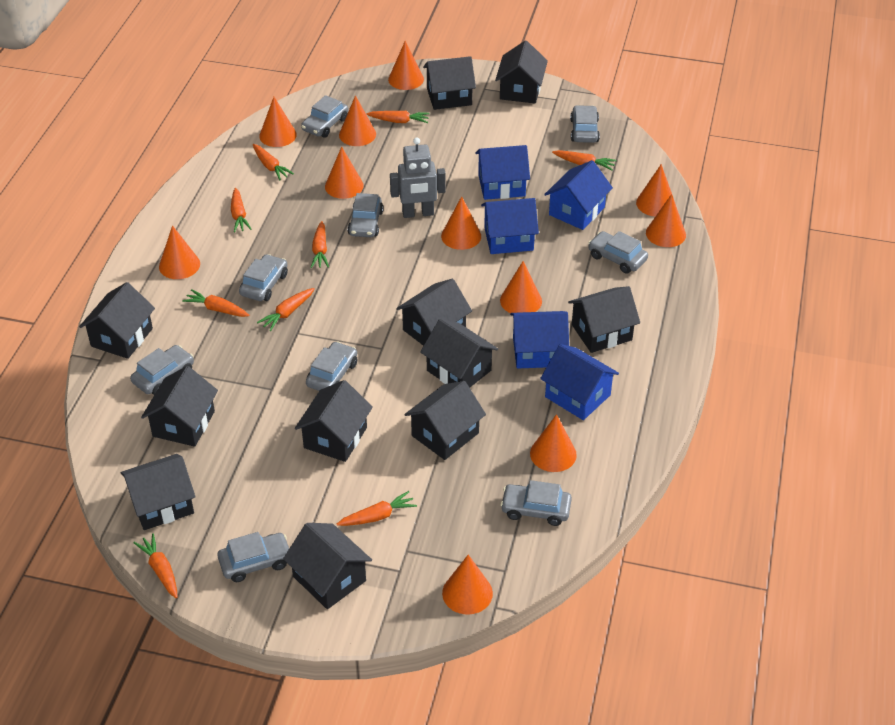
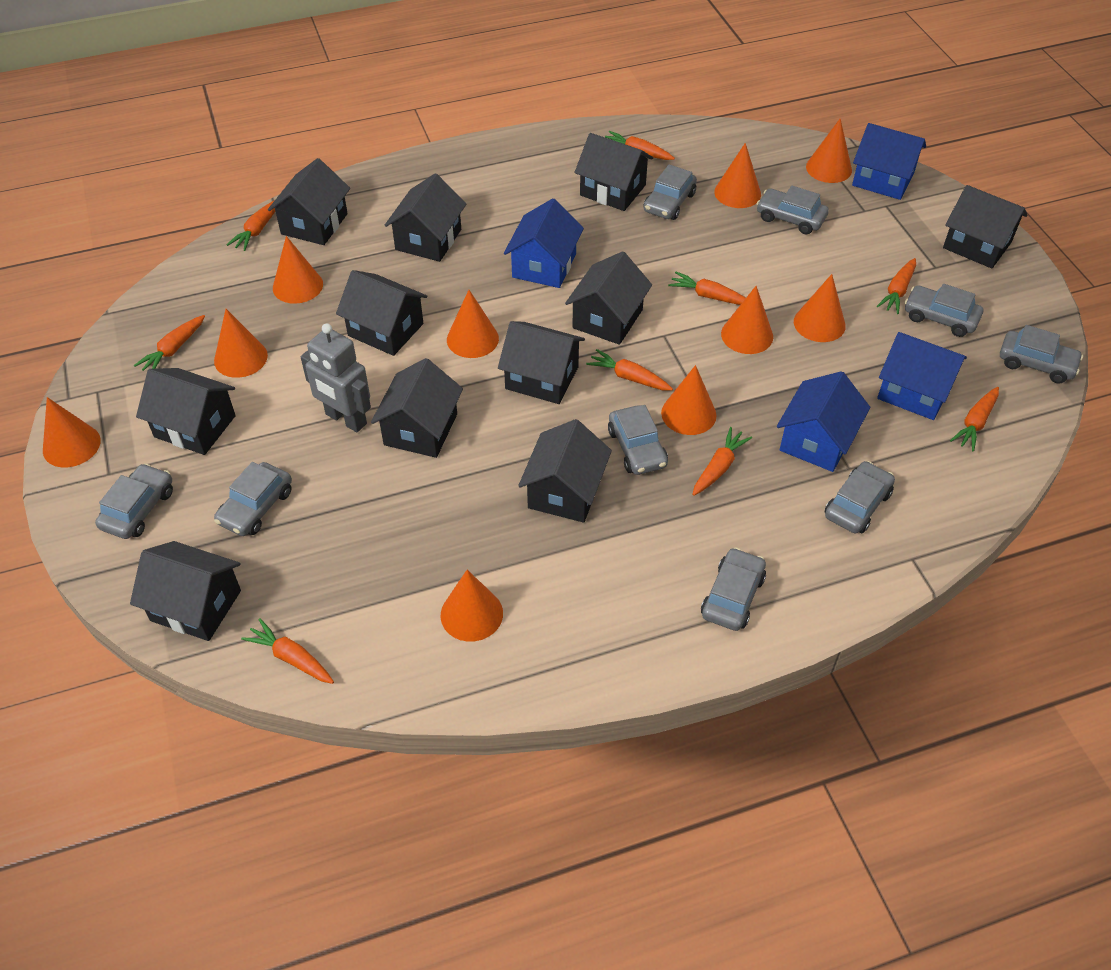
blue house: 5 -> 4
orange cone: 11 -> 10

